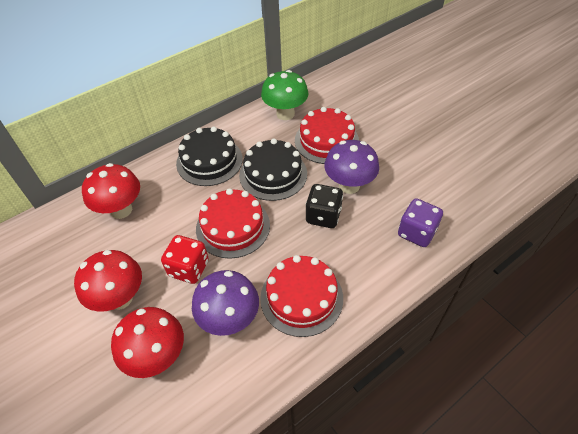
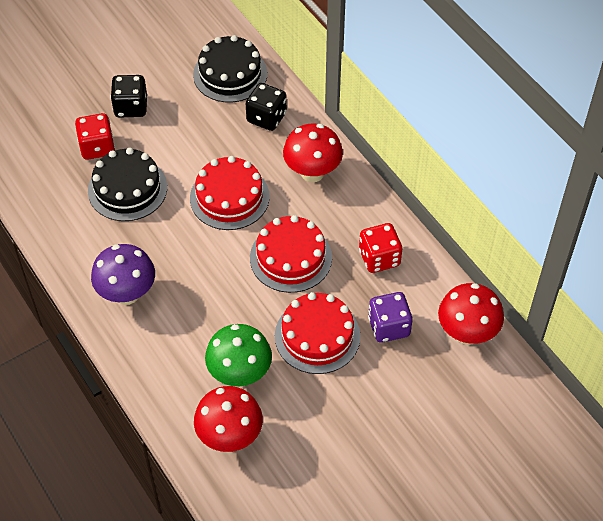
black dice: 1 -> 2
purple mushroom: 2 -> 1
red dice: 1 -> 2

